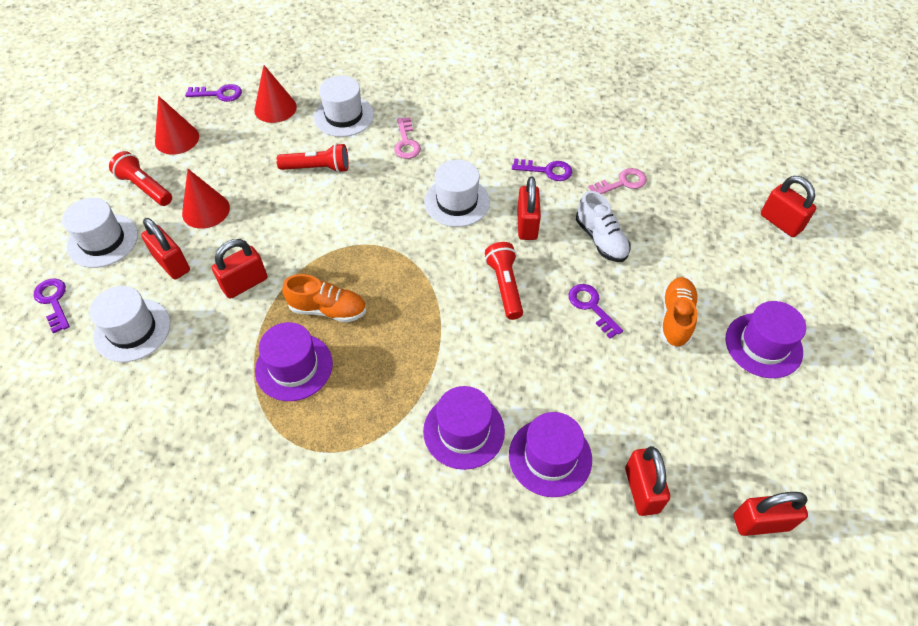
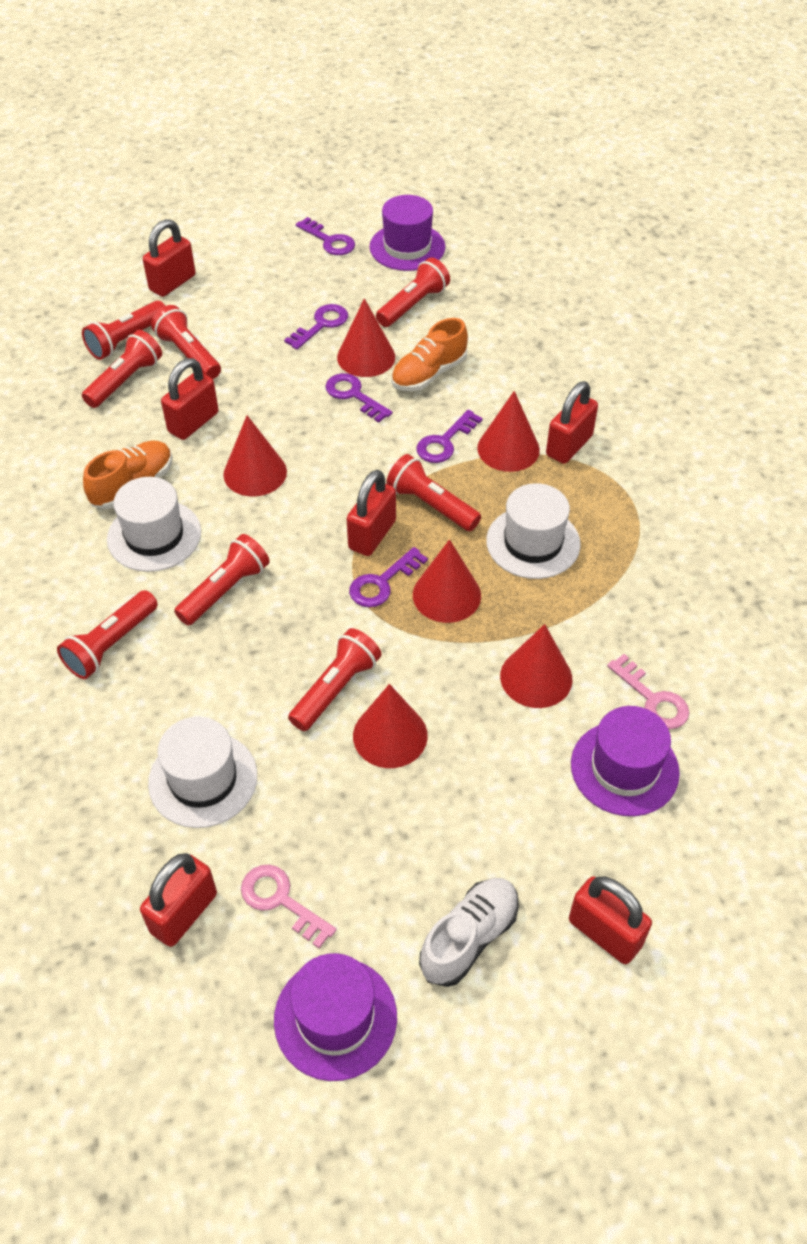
purple hat: 4 -> 3
purple key: 4 -> 5
red cone: 3 -> 6
red flashlight: 3 -> 8
white hat: 4 -> 3

